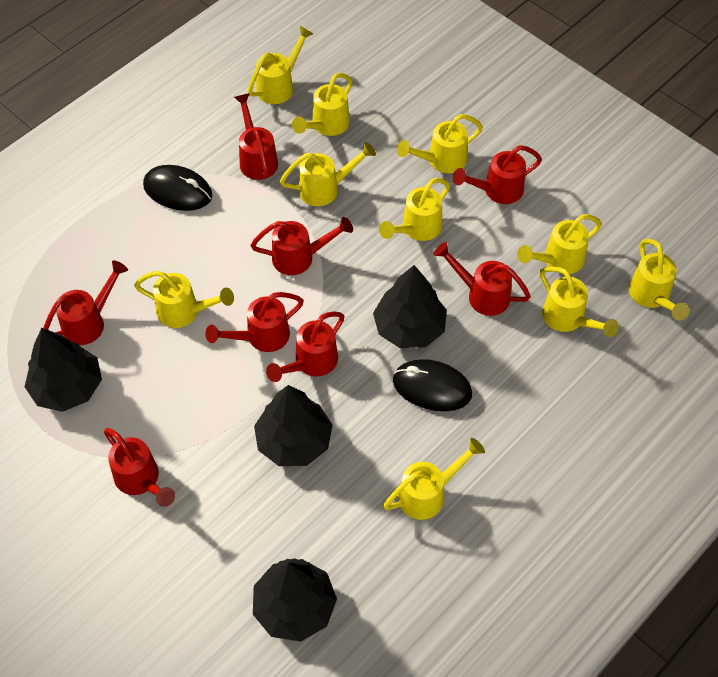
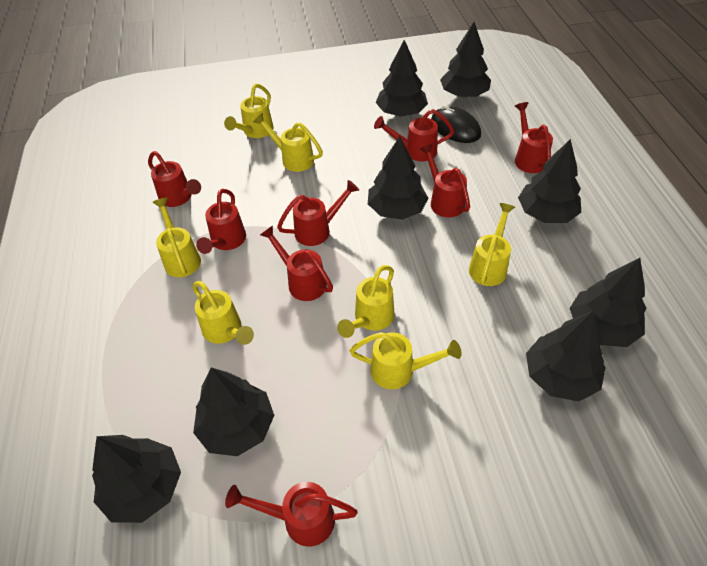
black mouse: 2 -> 1
black tree: 4 -> 8
yellow watering can: 10 -> 7

